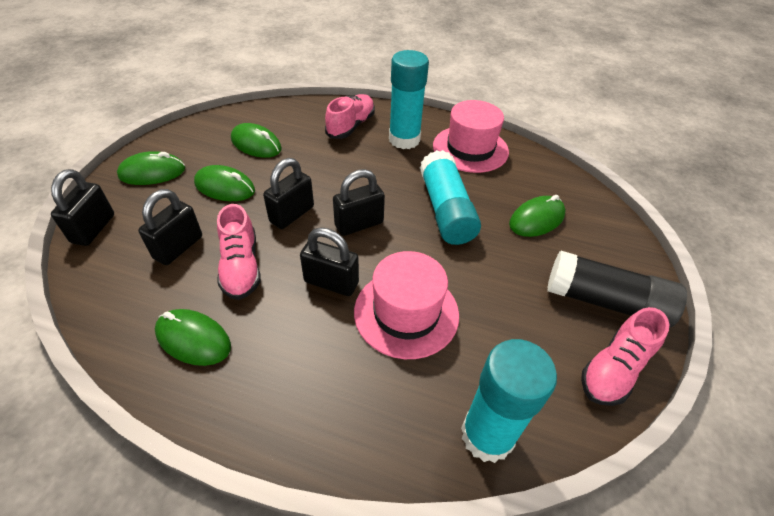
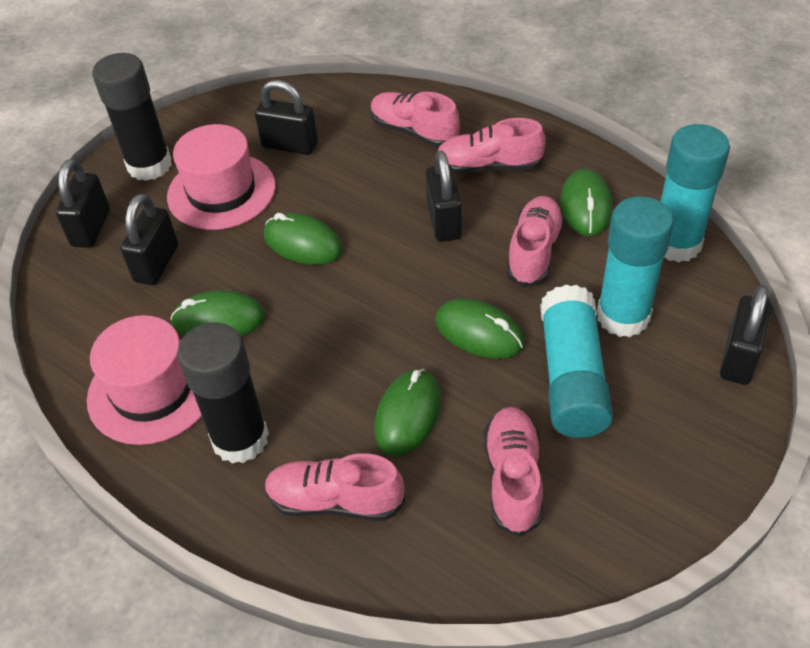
black glue stick: 1 -> 2
pink shoe: 3 -> 5

